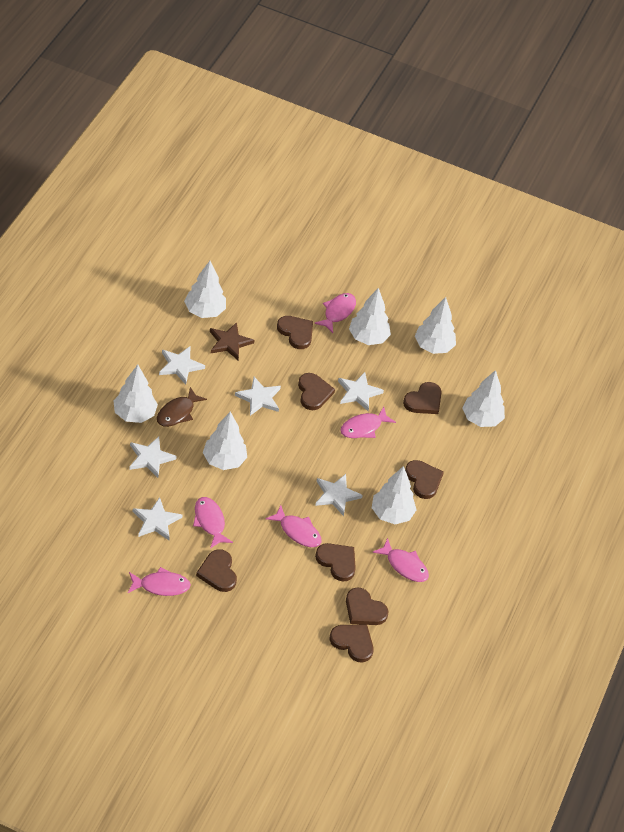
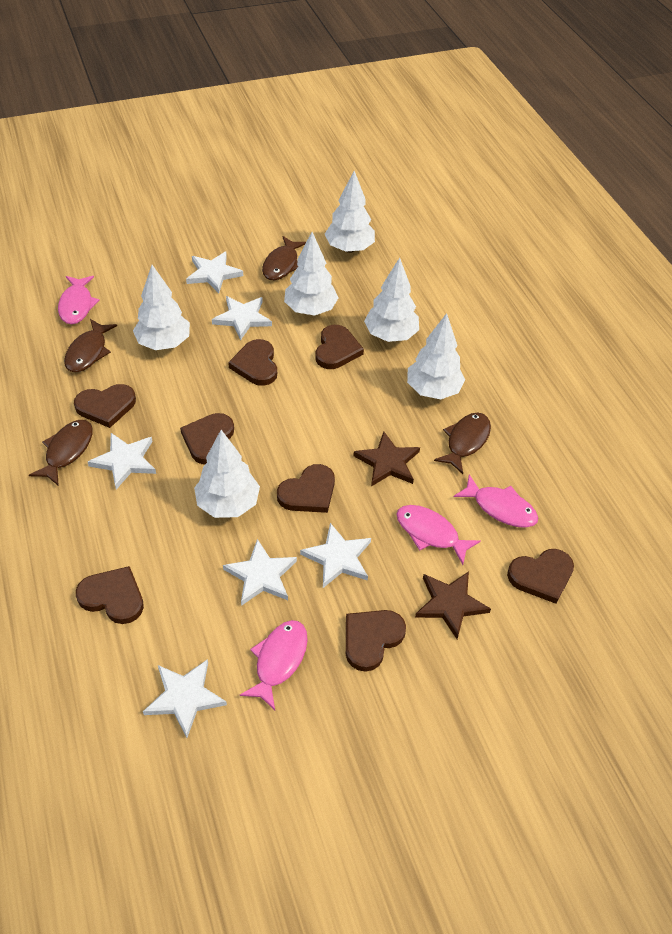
brown fish: 1 -> 4
brown star: 1 -> 2
pink fish: 6 -> 4
white tree: 7 -> 6

